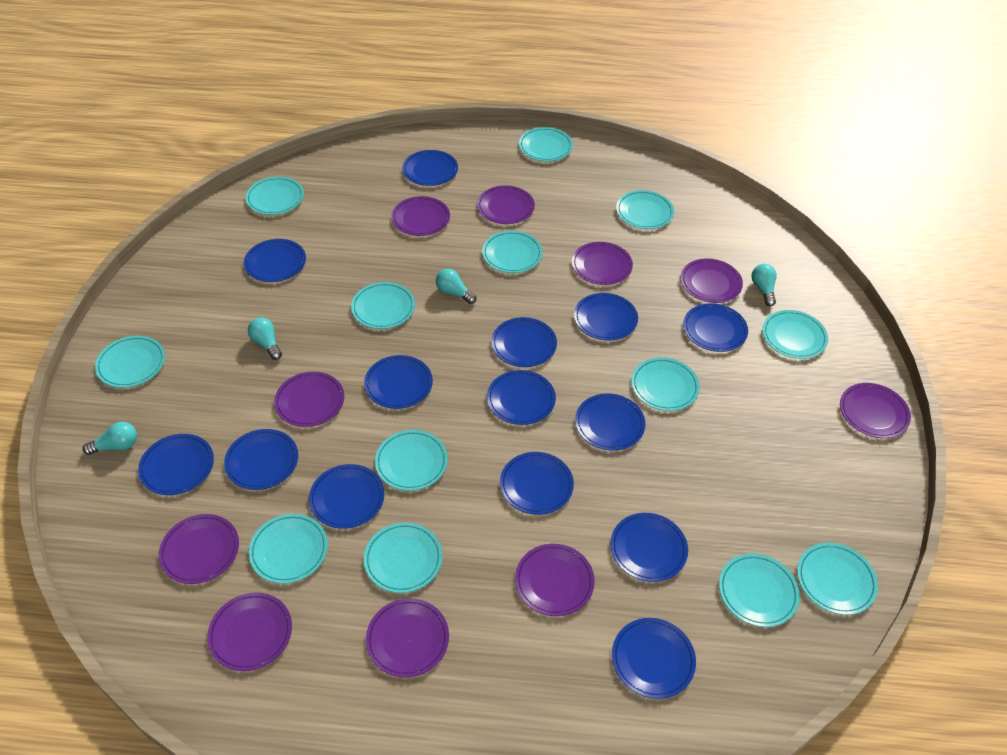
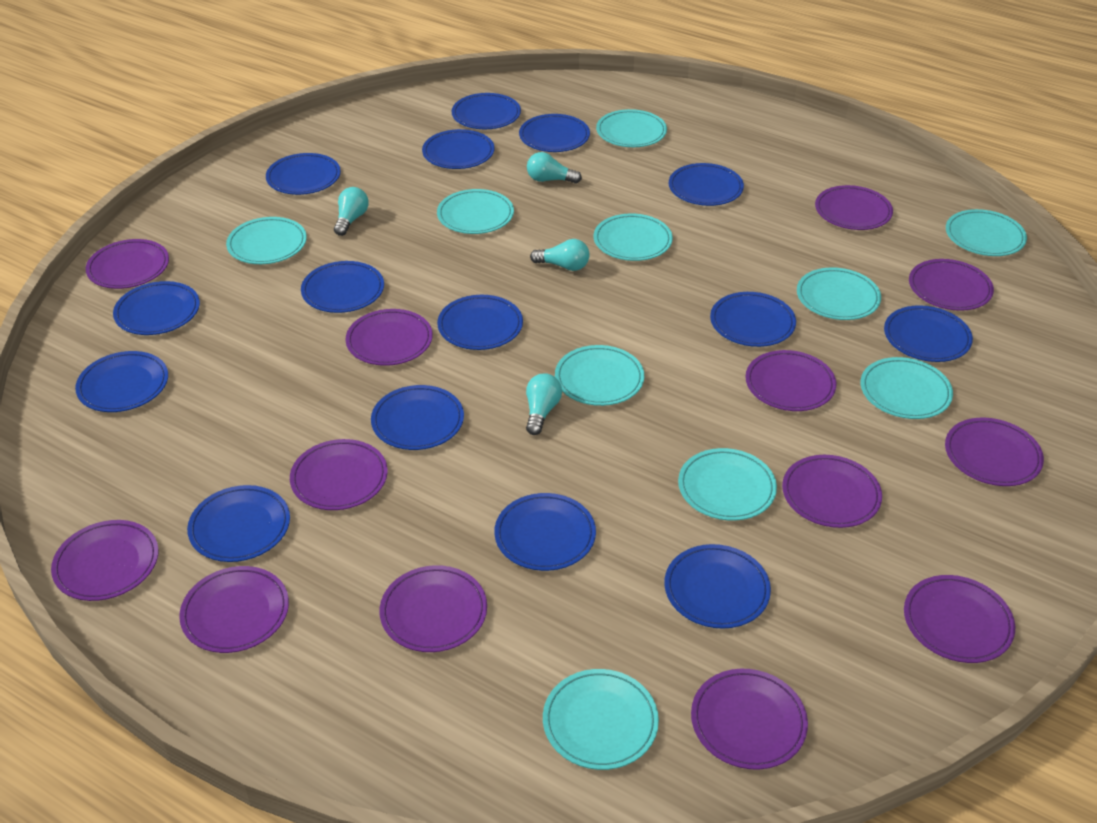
blue plate: 14 -> 15
purple plate: 10 -> 13
turquoise plate: 13 -> 10

